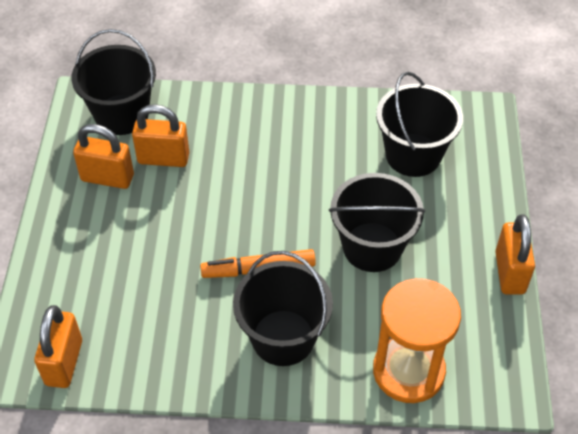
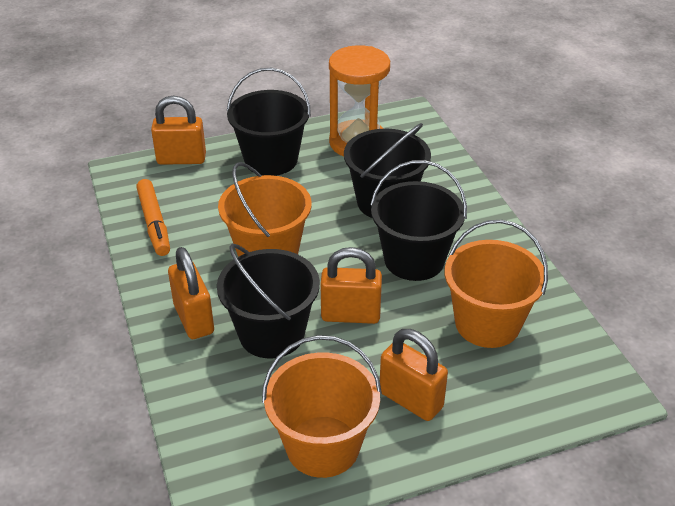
orange bucket: 0 -> 3

